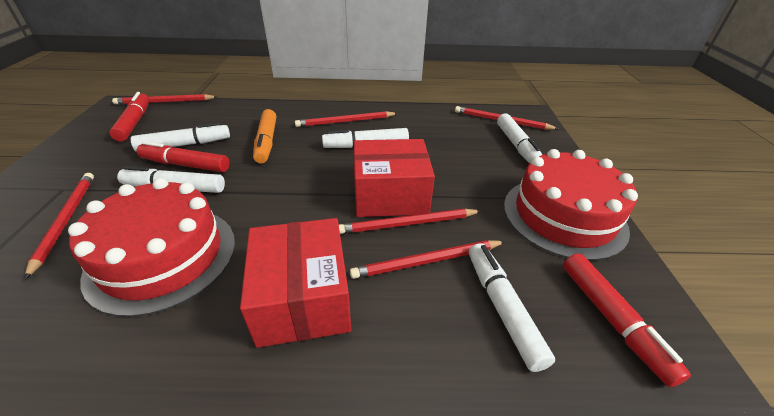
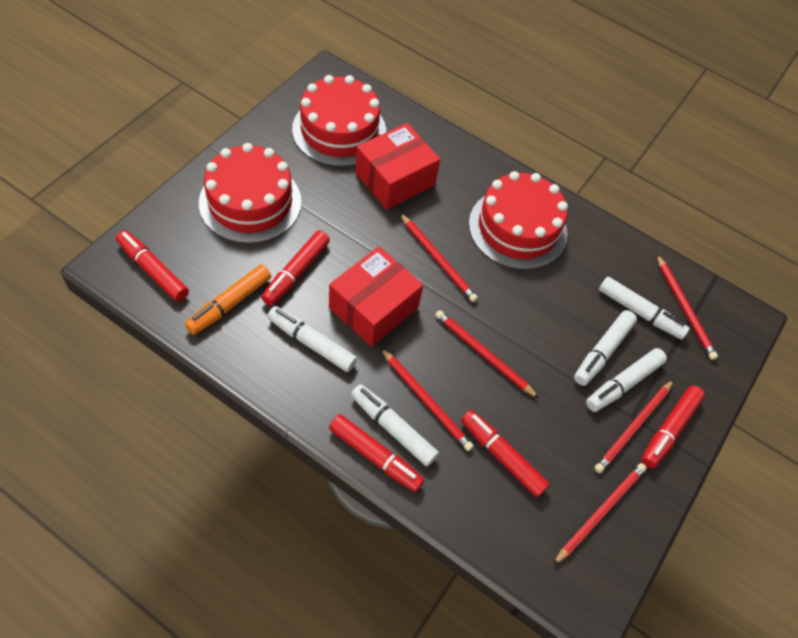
red cake: 2 -> 3
red marker: 3 -> 5

